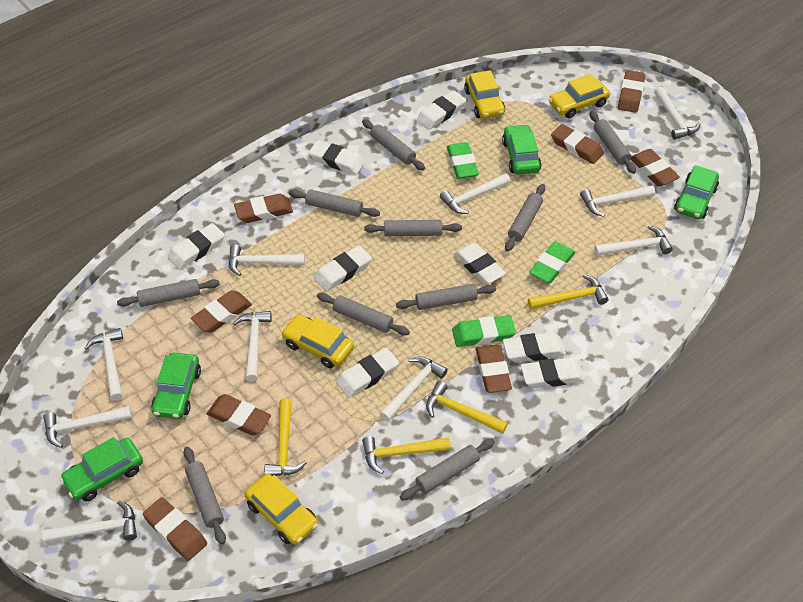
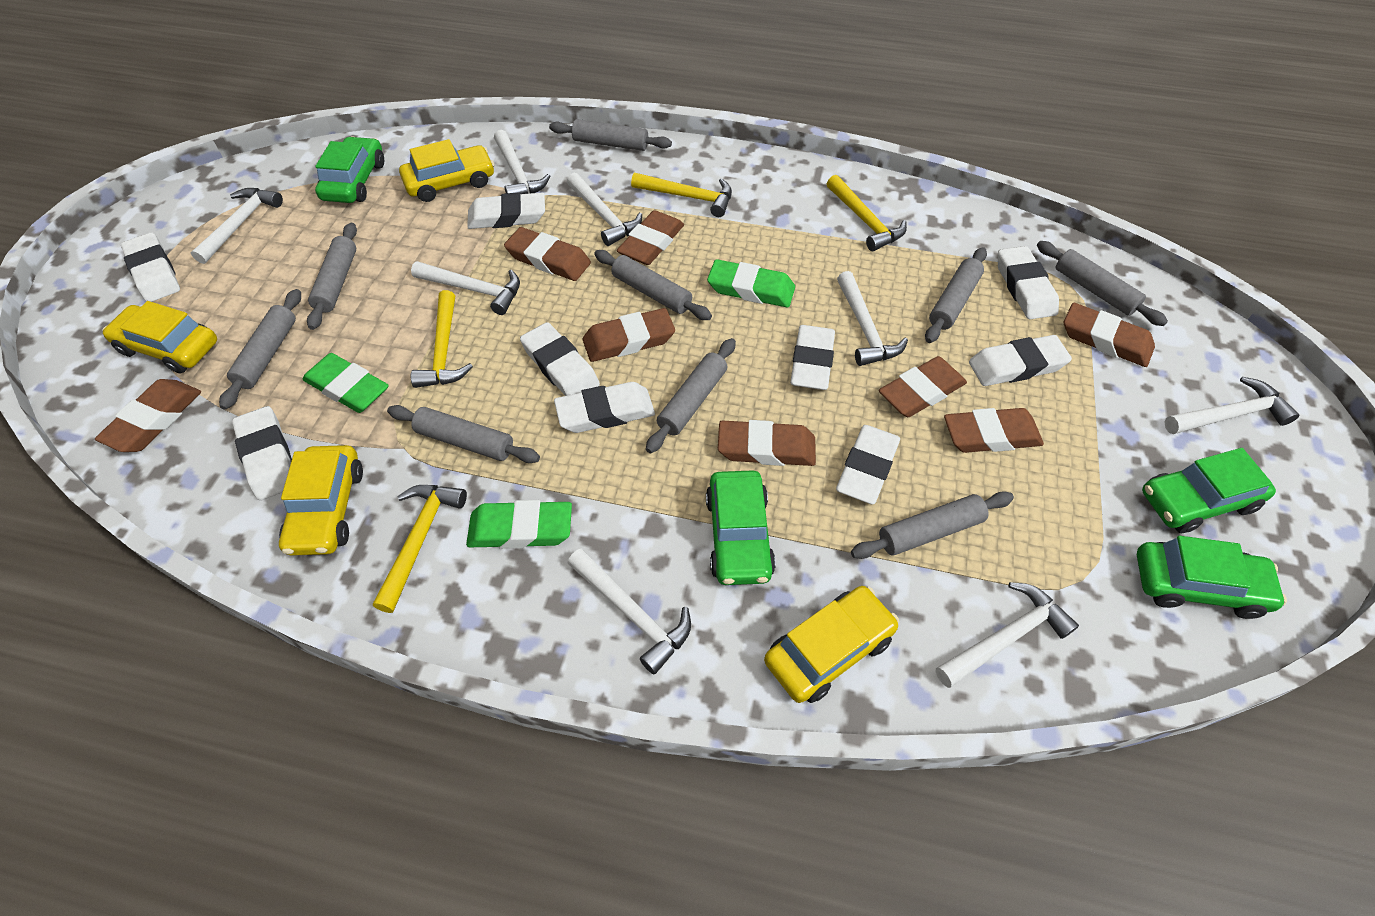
grey rolling pin: 10 -> 9
white eraser: 8 -> 9
white hammer: 10 -> 8

